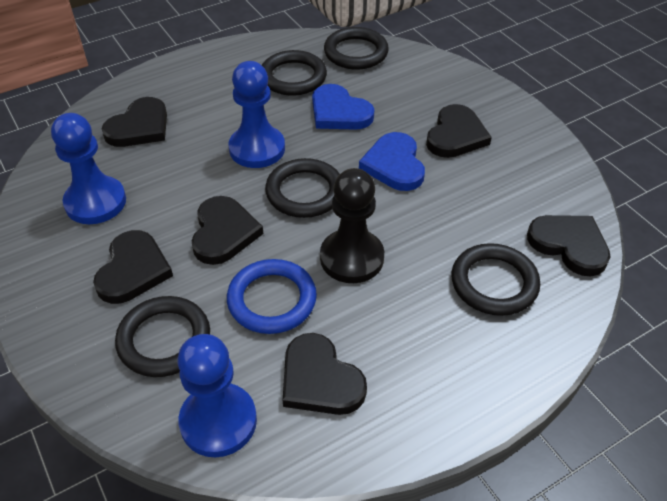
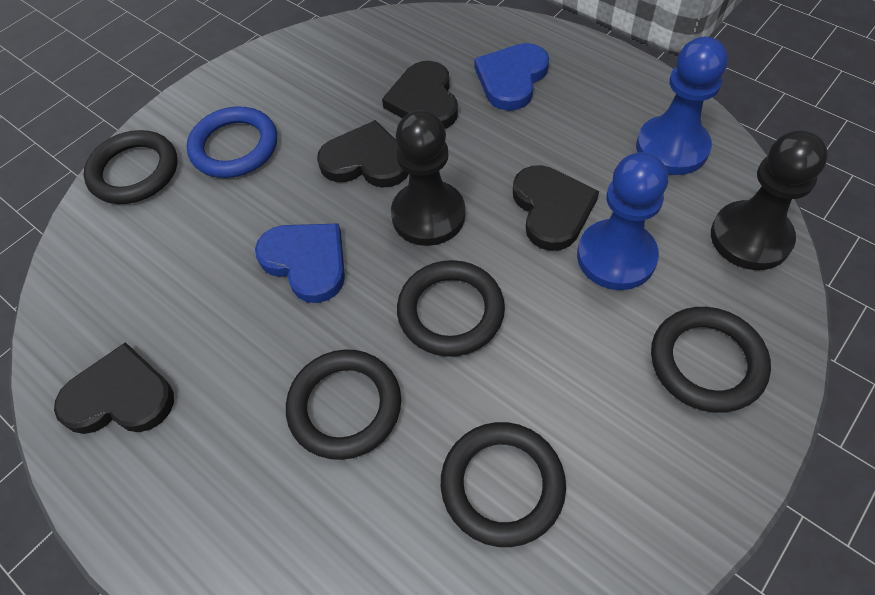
black heart: 6 -> 4
black pawn: 1 -> 2
blue pawn: 3 -> 2

